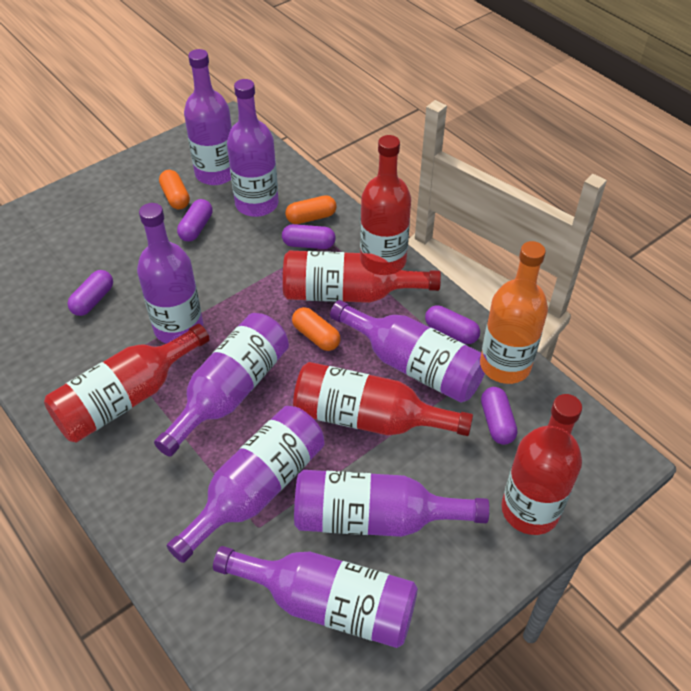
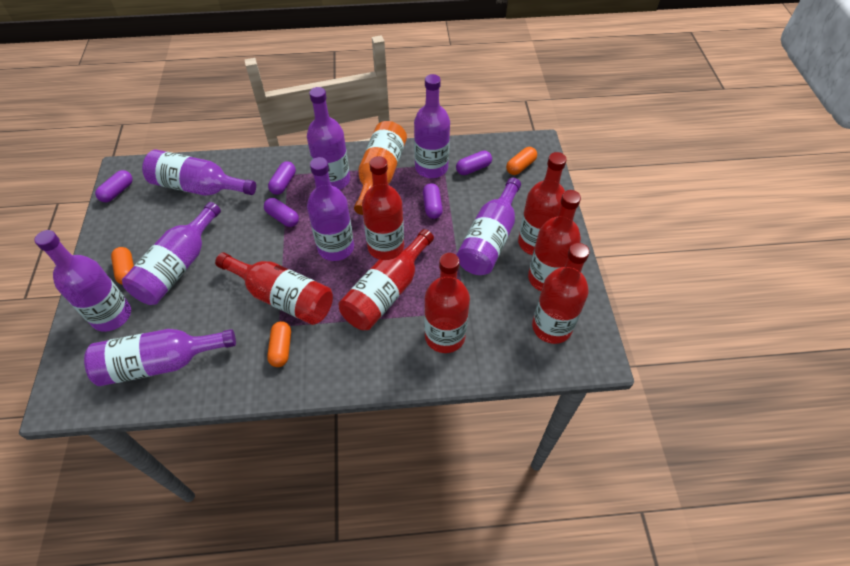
red bottle: 5 -> 7

